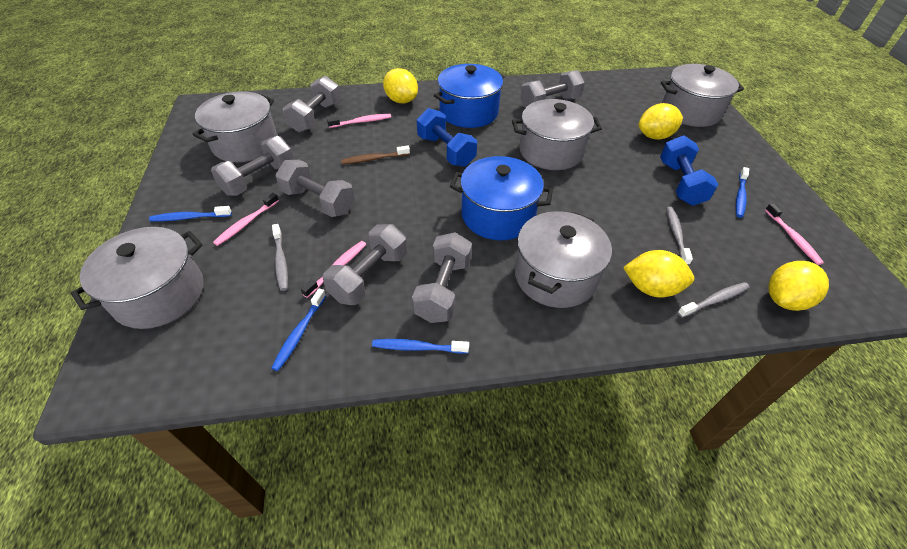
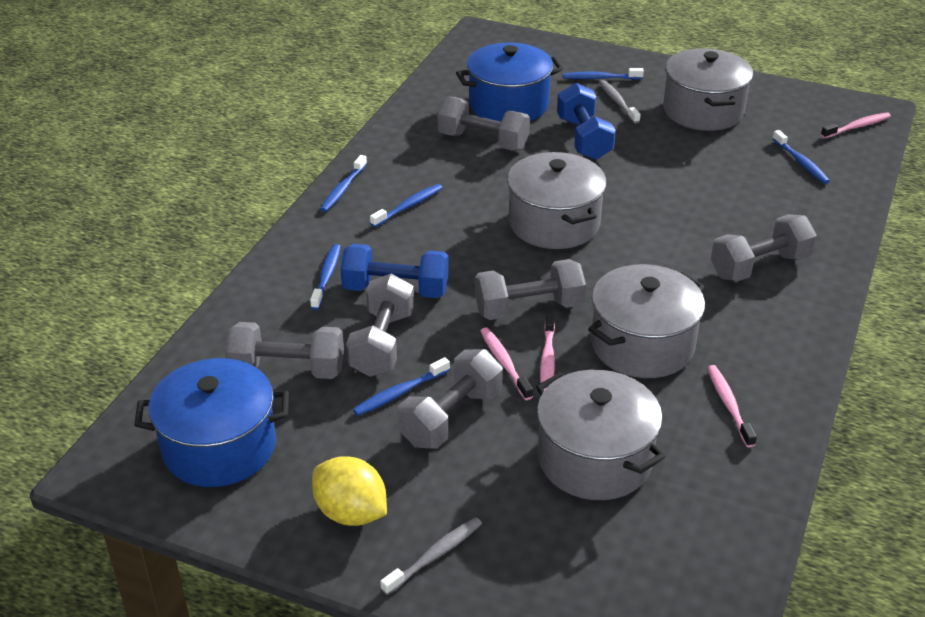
blue toothbrush: 4 -> 6
brown toothbrush: 1 -> 0
grey pot: 5 -> 4
grey toothbrush: 3 -> 2
yellow lemon: 4 -> 1

